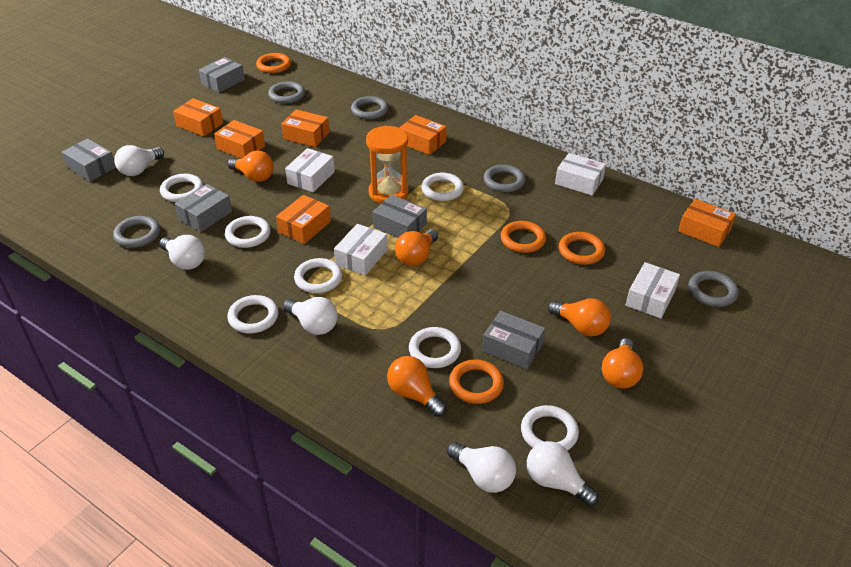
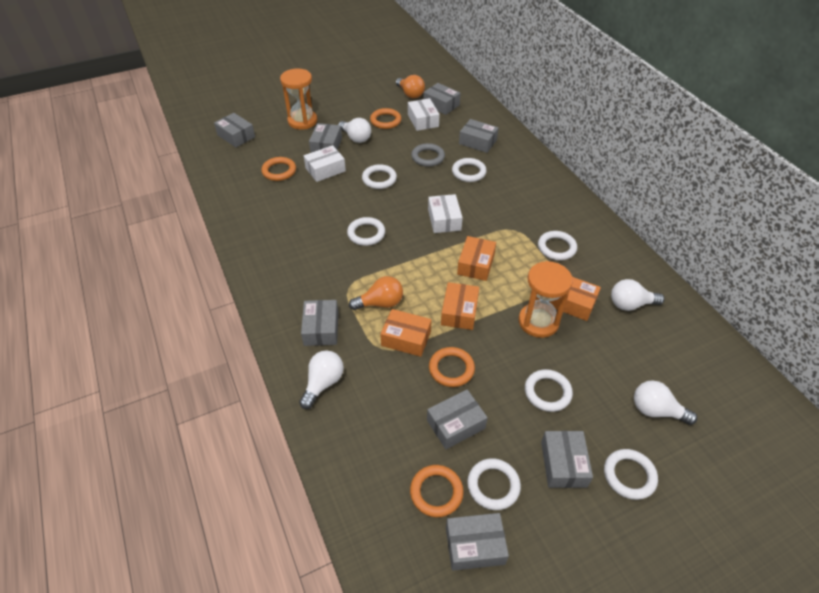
grey box: 5 -> 8
grey ring: 5 -> 1
orange box: 6 -> 4
orange hourglass: 1 -> 2
orange light bulb: 5 -> 2
white box: 4 -> 3
white light bulb: 5 -> 4

